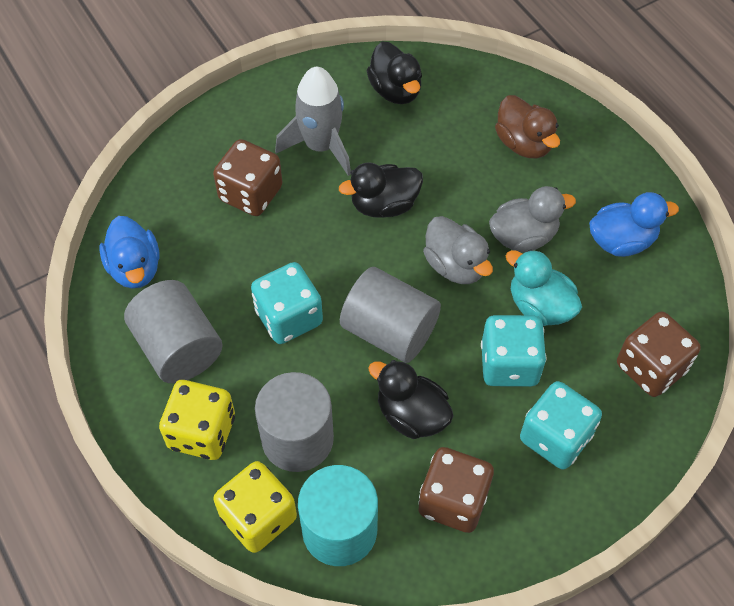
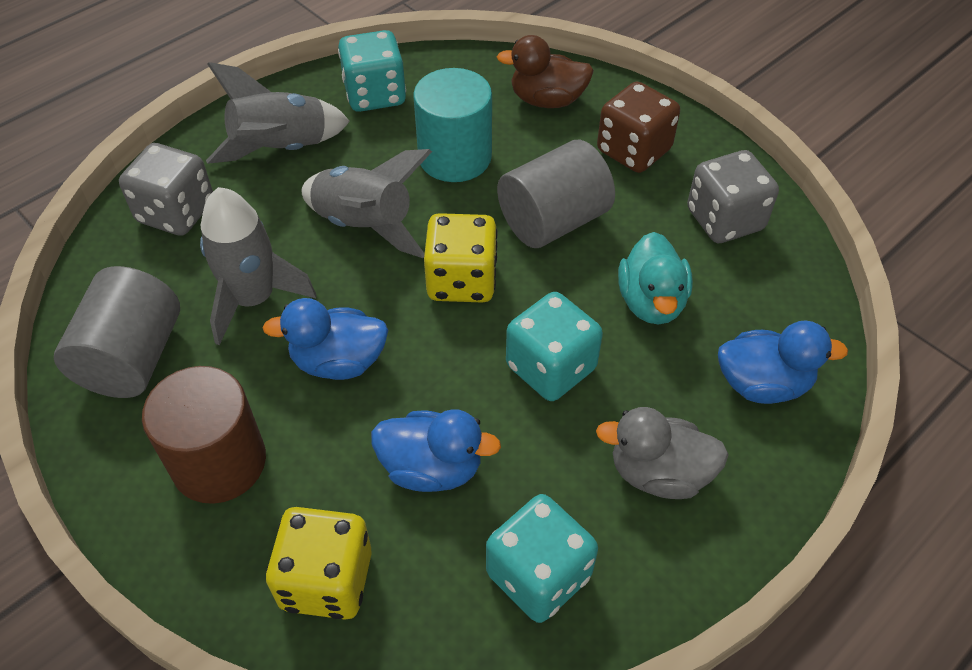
black duck: 3 -> 0
blue duck: 2 -> 3
brown cylinder: 0 -> 1
brown dice: 3 -> 1
grey cylinder: 3 -> 2
grey dice: 0 -> 2
grey duck: 2 -> 1
grey rocket: 1 -> 3

